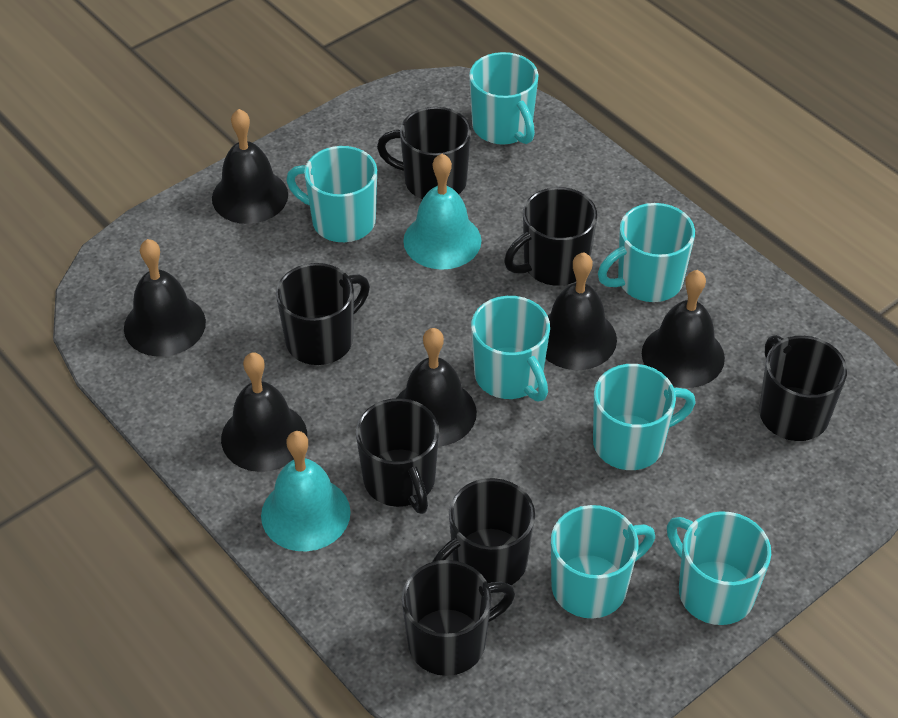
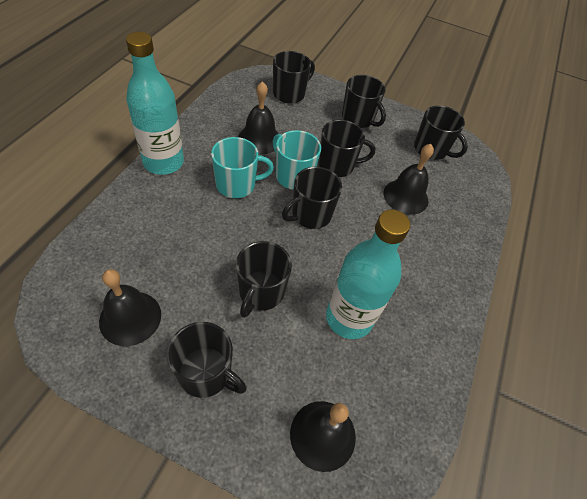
black bell: 6 -> 4
turquoise bell: 2 -> 0
turquoise bottle: 0 -> 2
turquoise mug: 7 -> 2

